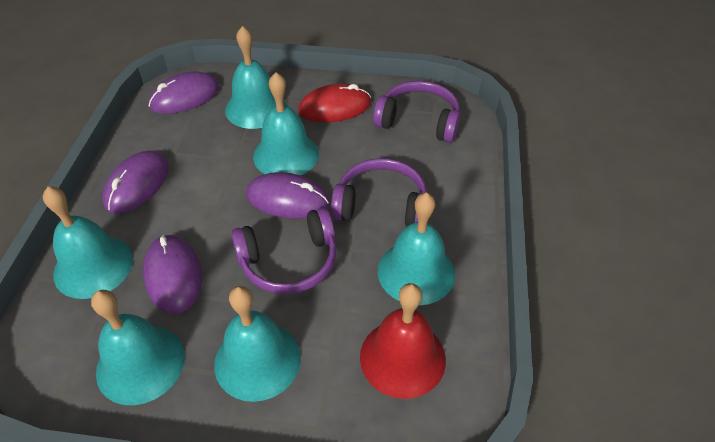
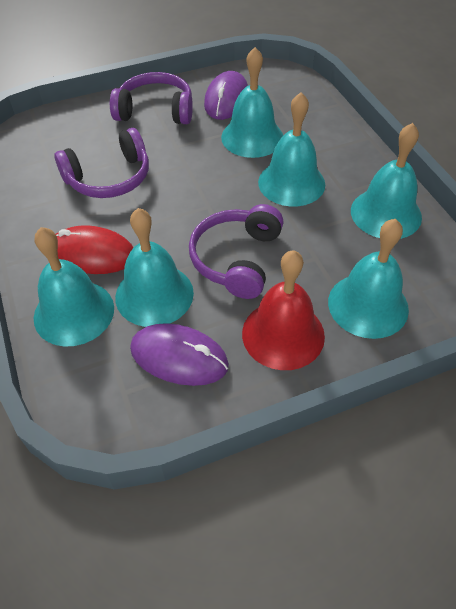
purple mouse: 4 -> 2

